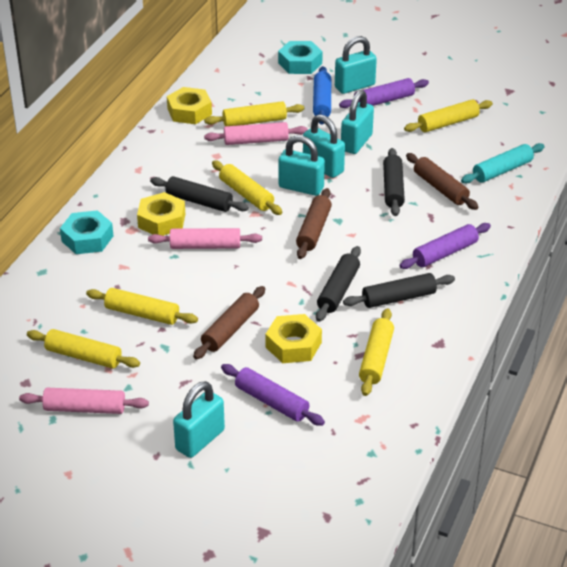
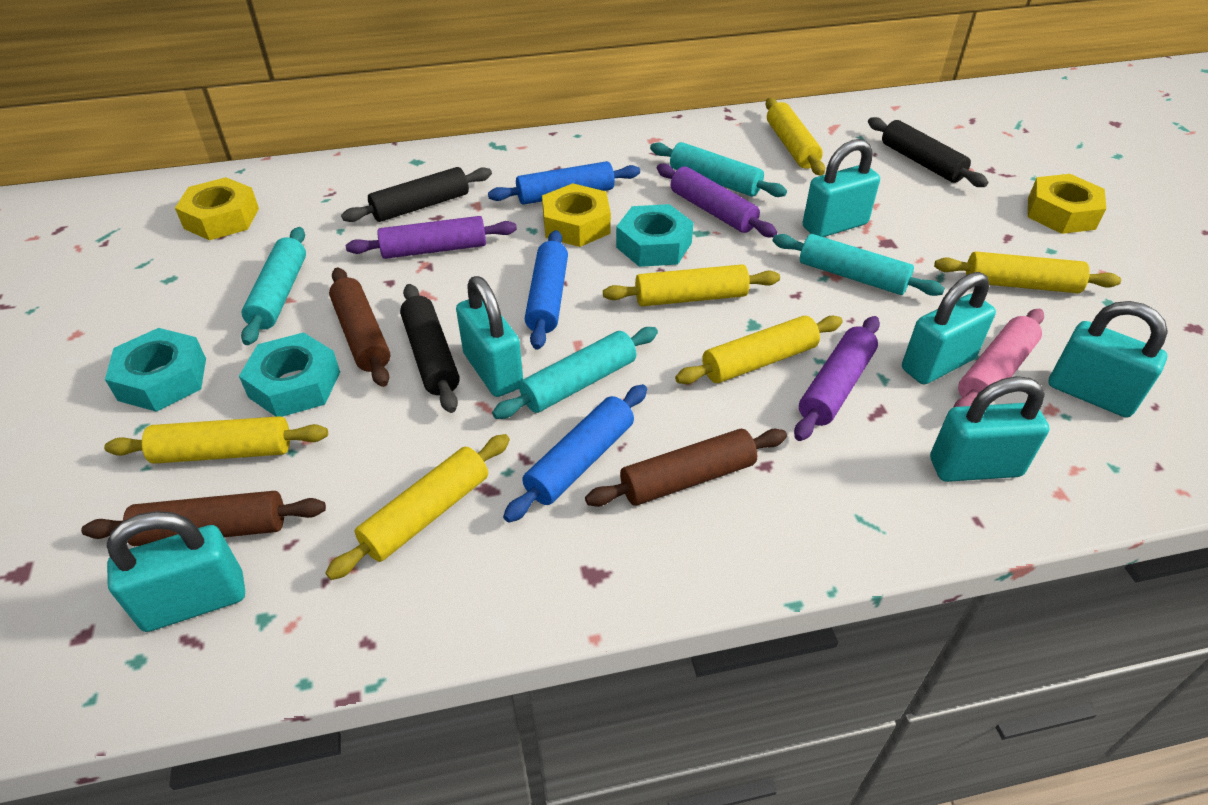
black rolling pin: 4 -> 3
blue rolling pin: 1 -> 3
pink rolling pin: 3 -> 1
turquoise nut: 2 -> 3
turquoise padlock: 5 -> 6
turquoise rolling pin: 1 -> 4

